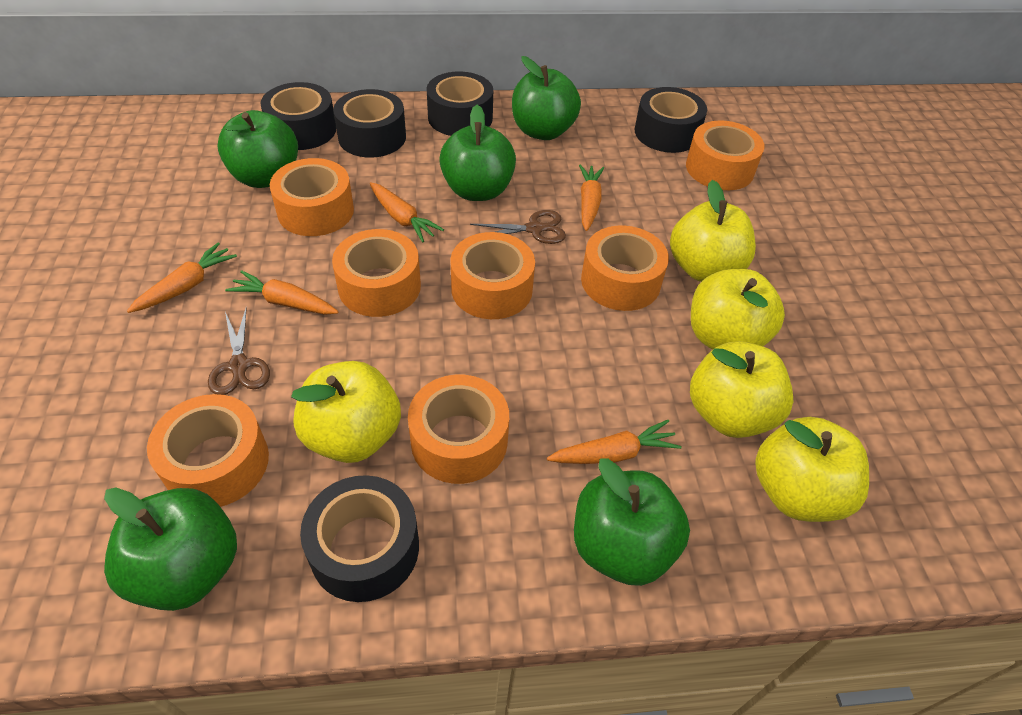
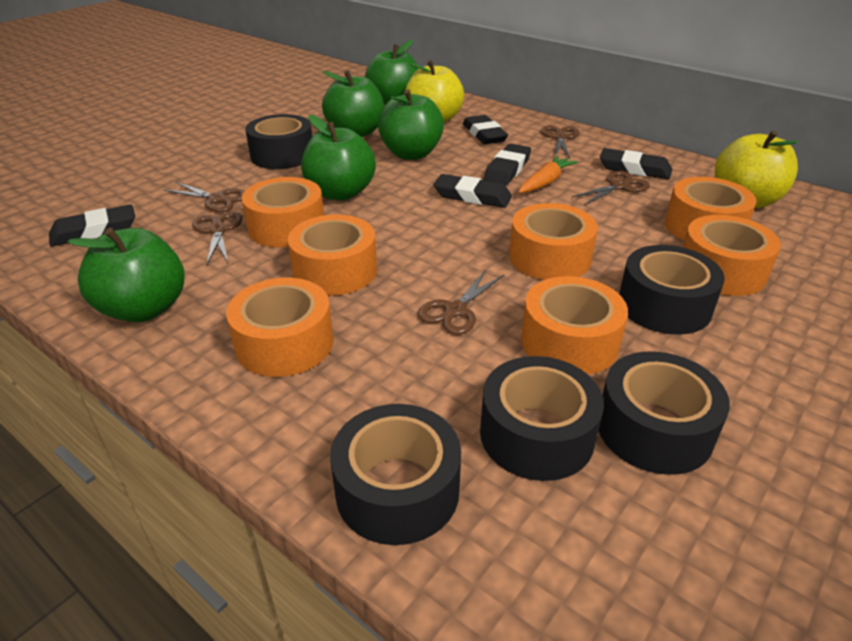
black eraser: 0 -> 5
brown scissors: 2 -> 5
orange carrot: 5 -> 1
yellow apple: 5 -> 2

